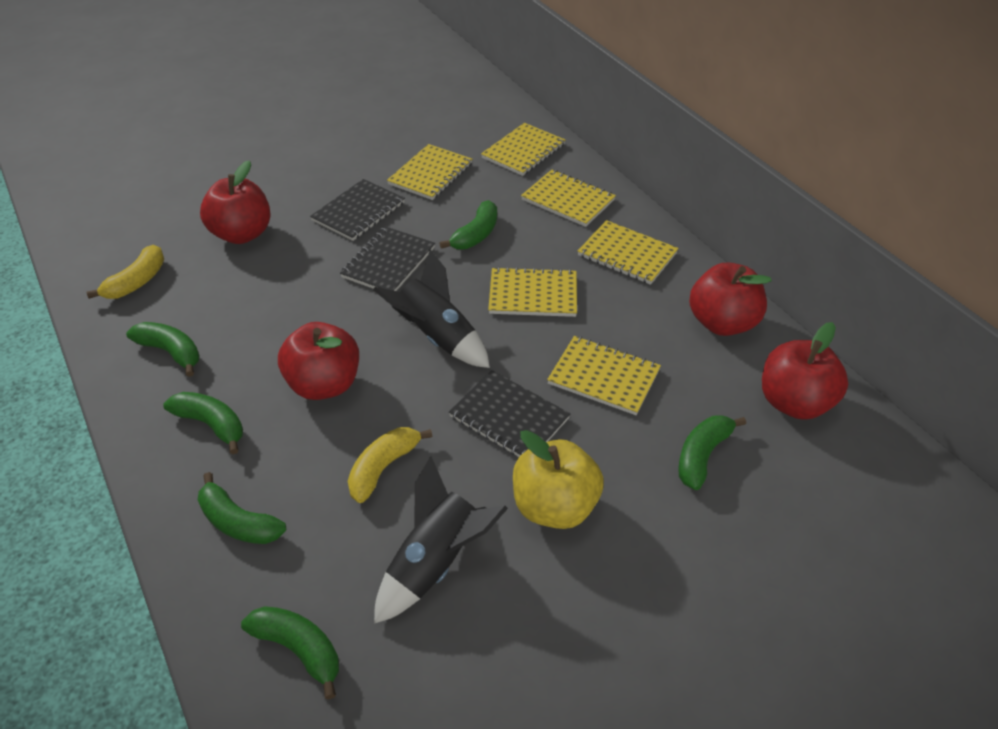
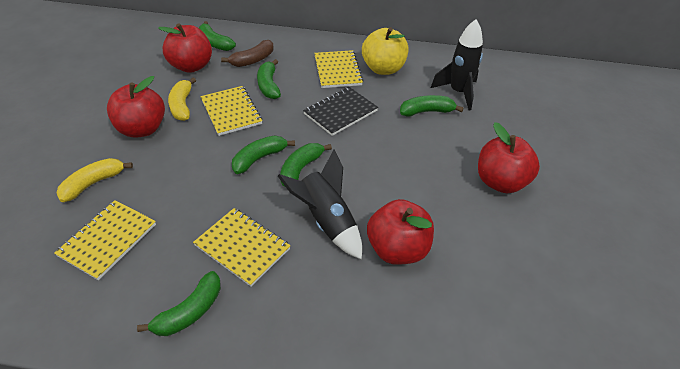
black notebook: 3 -> 1
brown banana: 0 -> 1
yellow notebook: 6 -> 4

